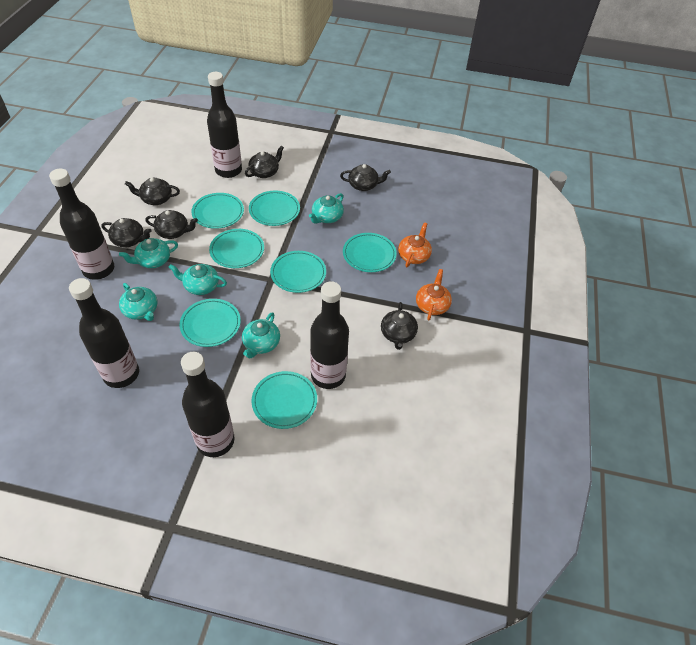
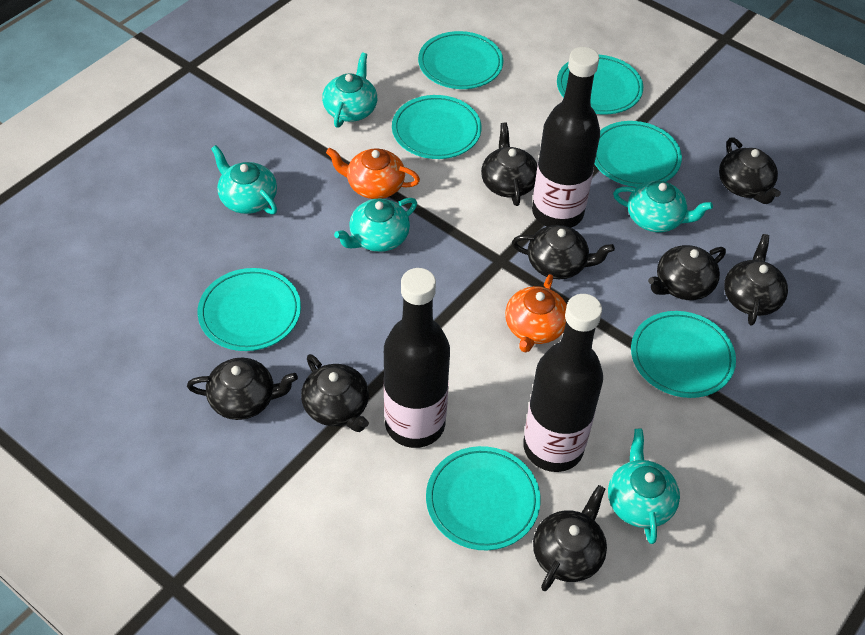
black bottle: 5 -> 3
black teapot: 6 -> 8

